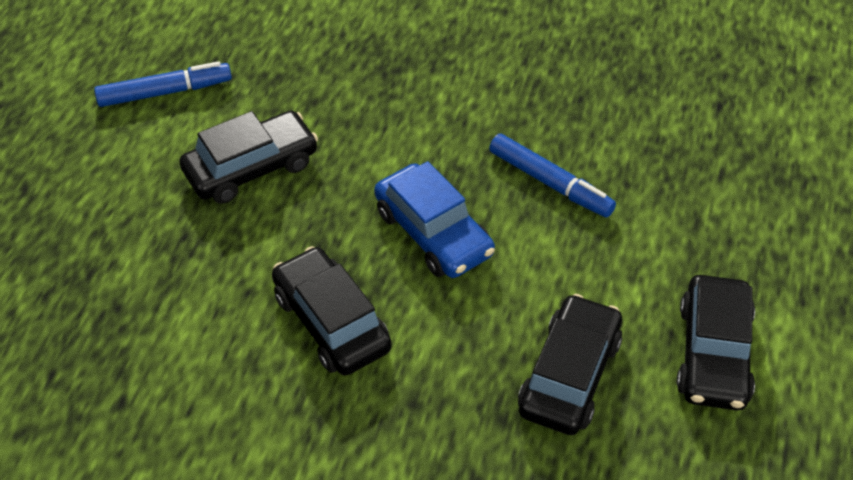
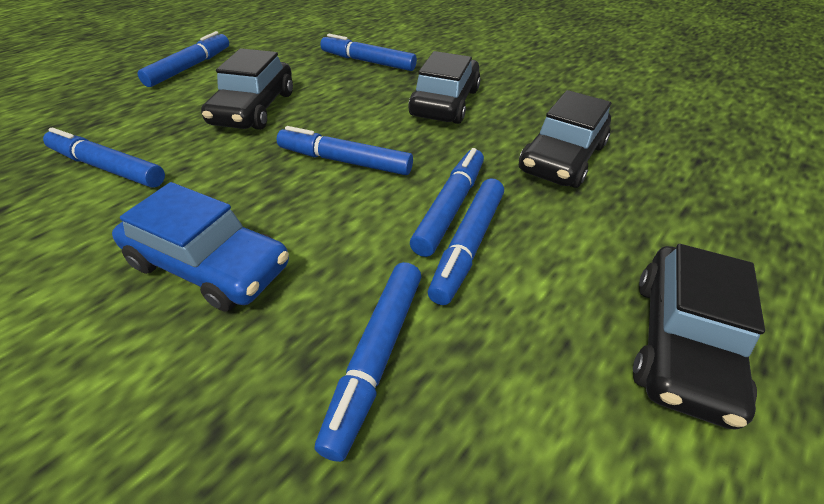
blue marker: 2 -> 7

